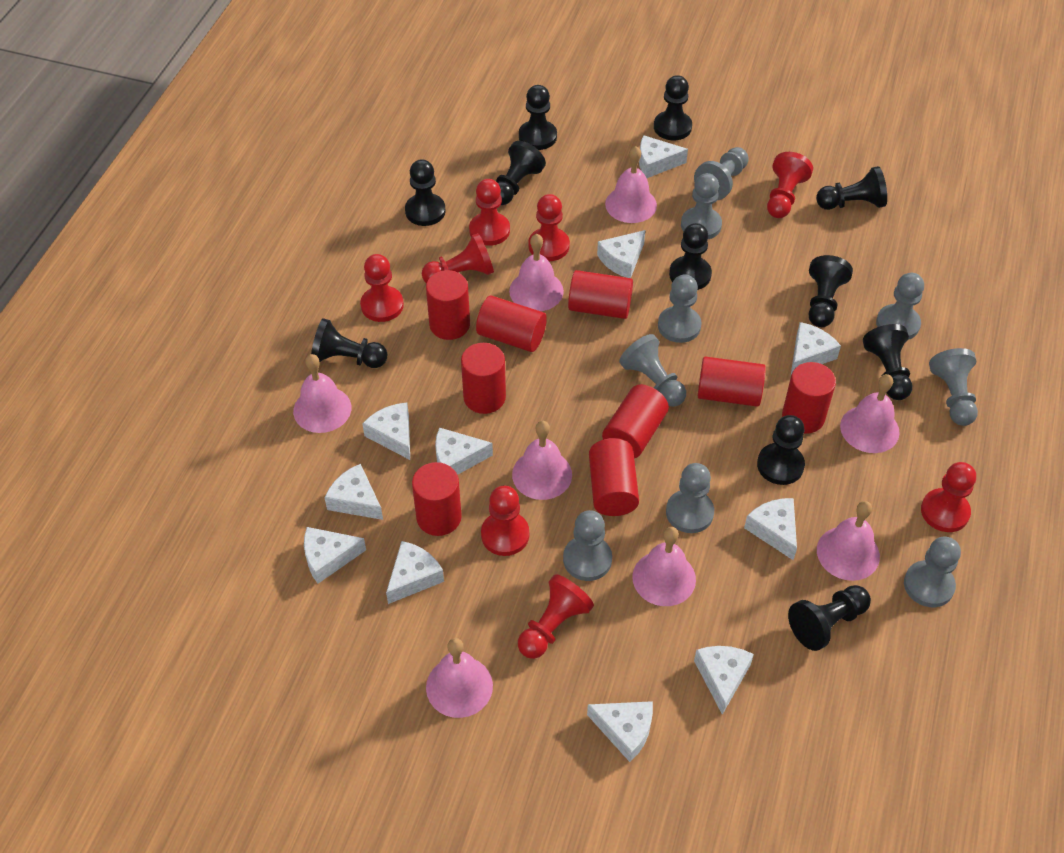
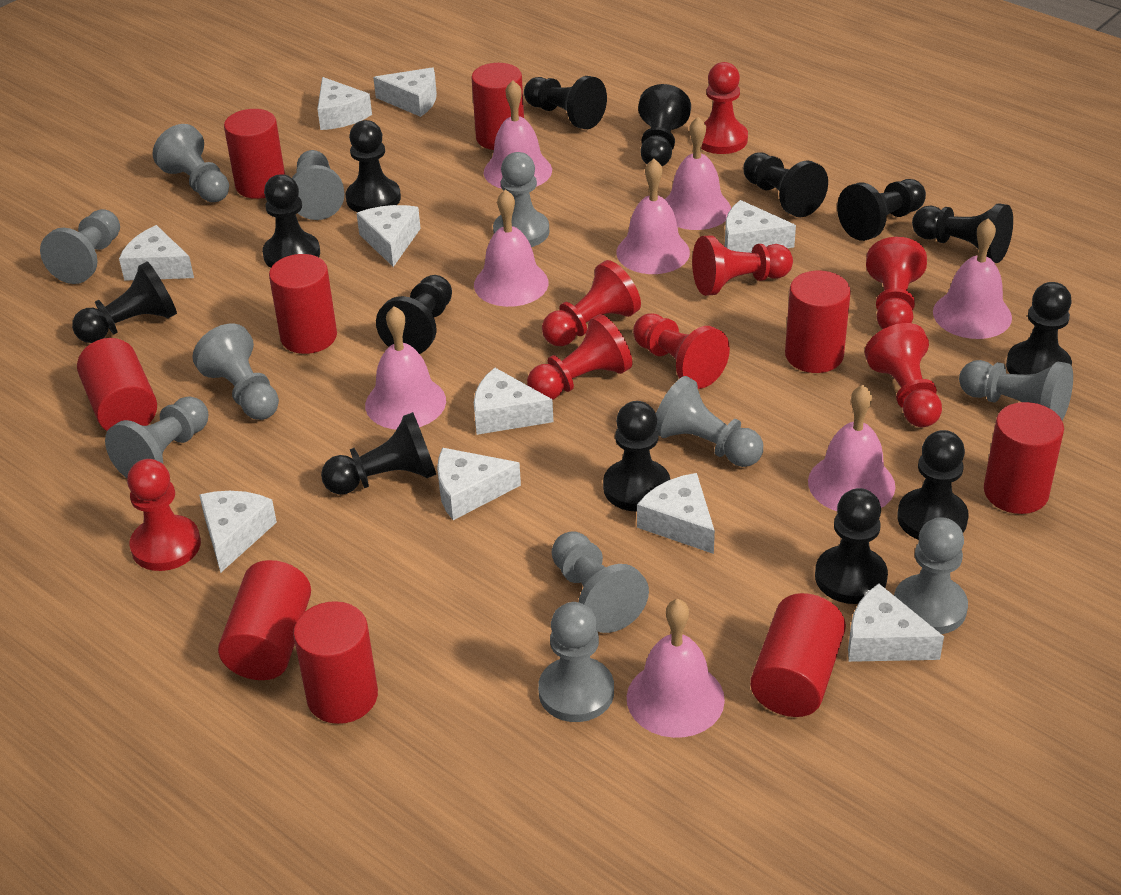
black pawn: 11 -> 14
grey pawn: 9 -> 11
white cheese: 11 -> 10

